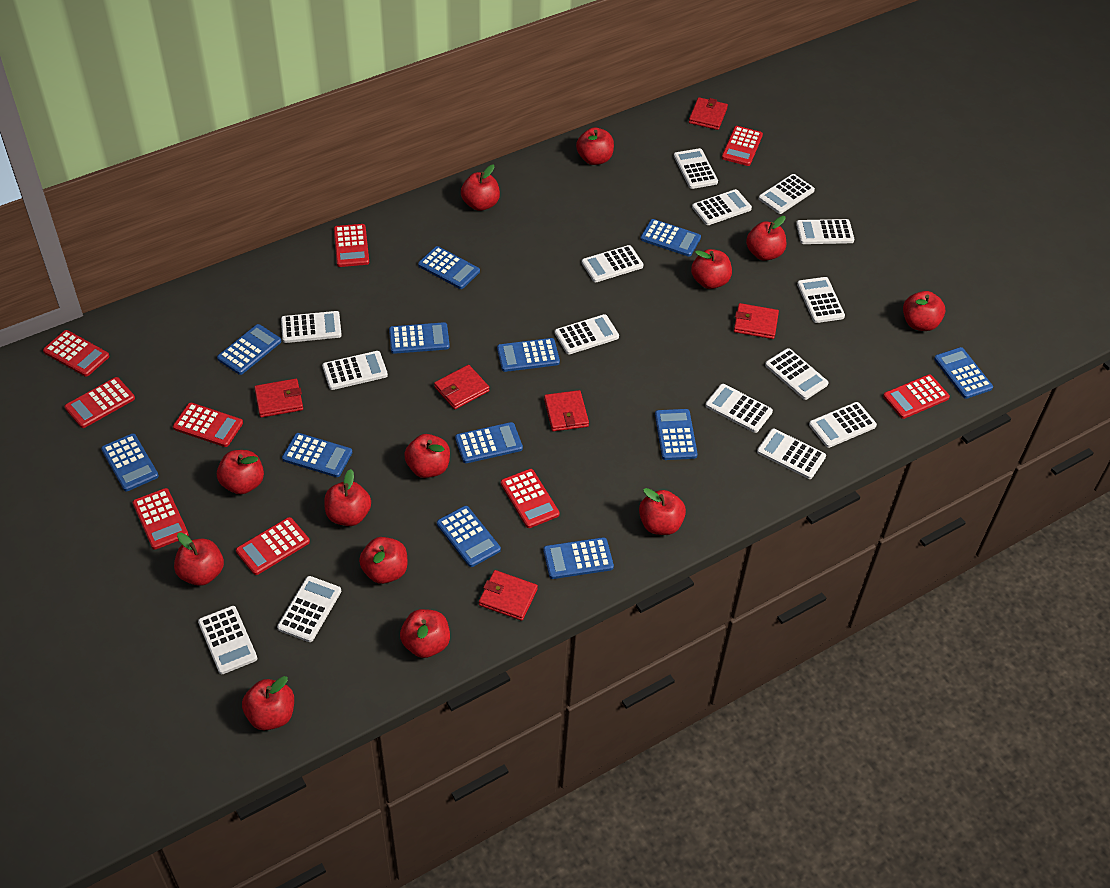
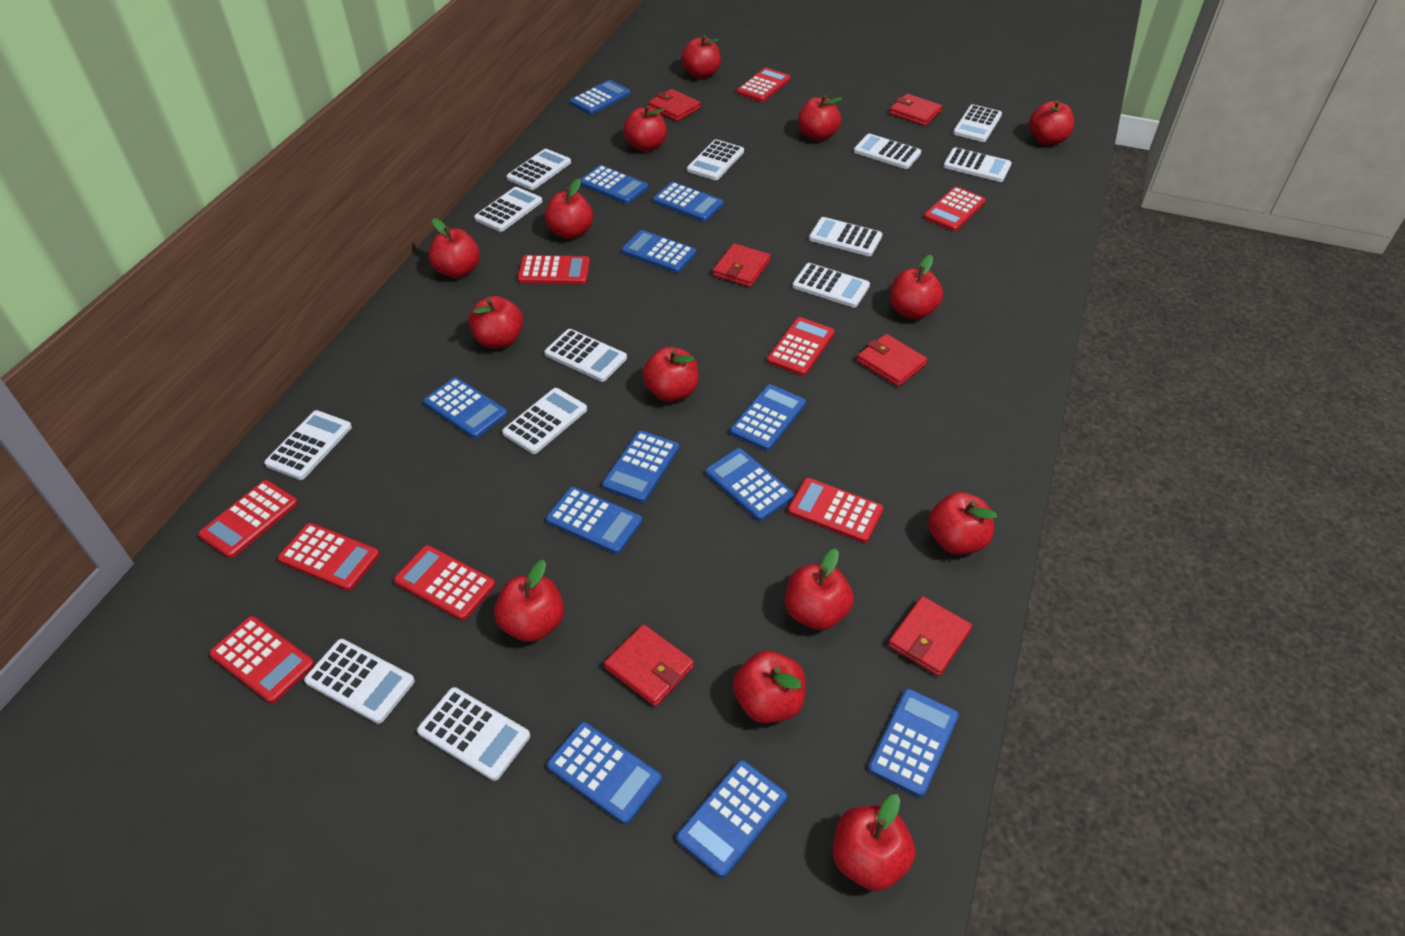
red apple: 13 -> 14
white calculator: 15 -> 13

